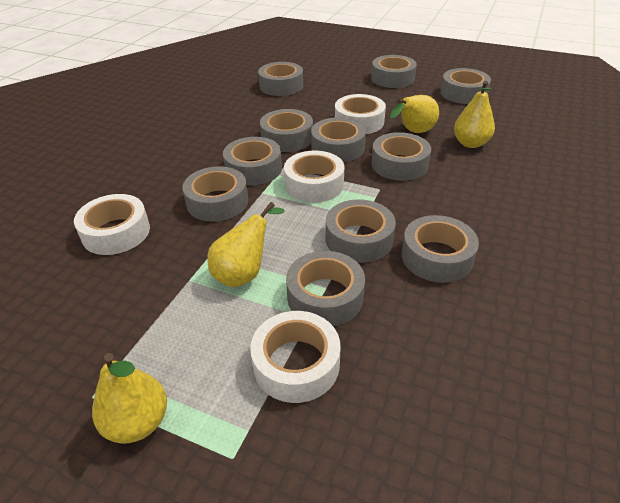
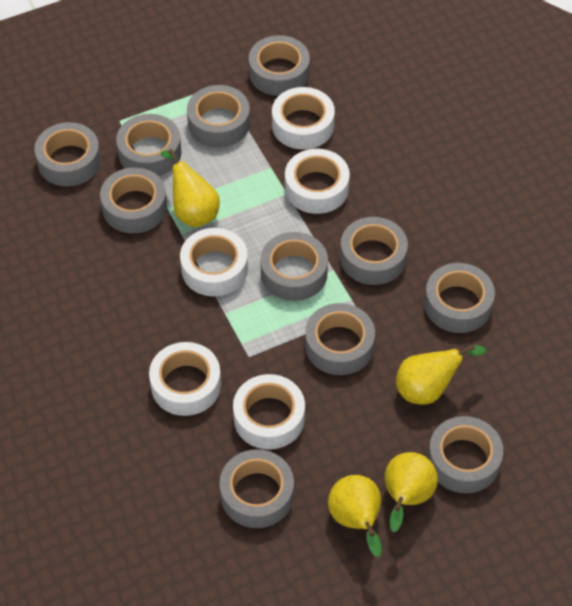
white tape: 4 -> 5

